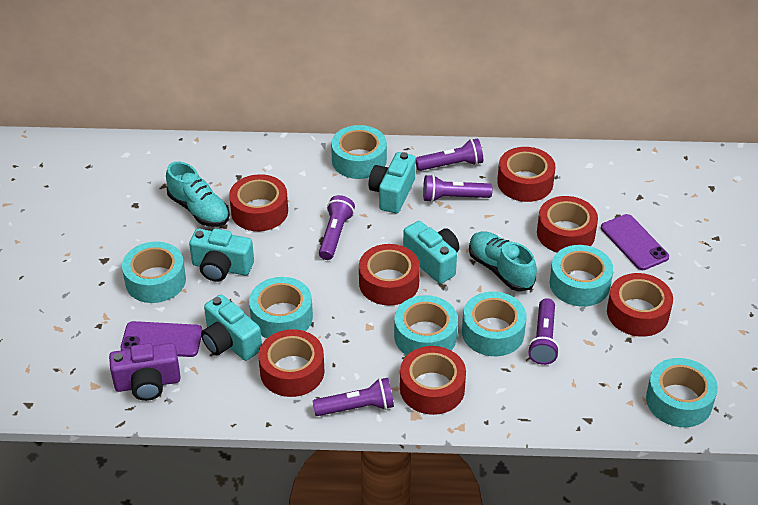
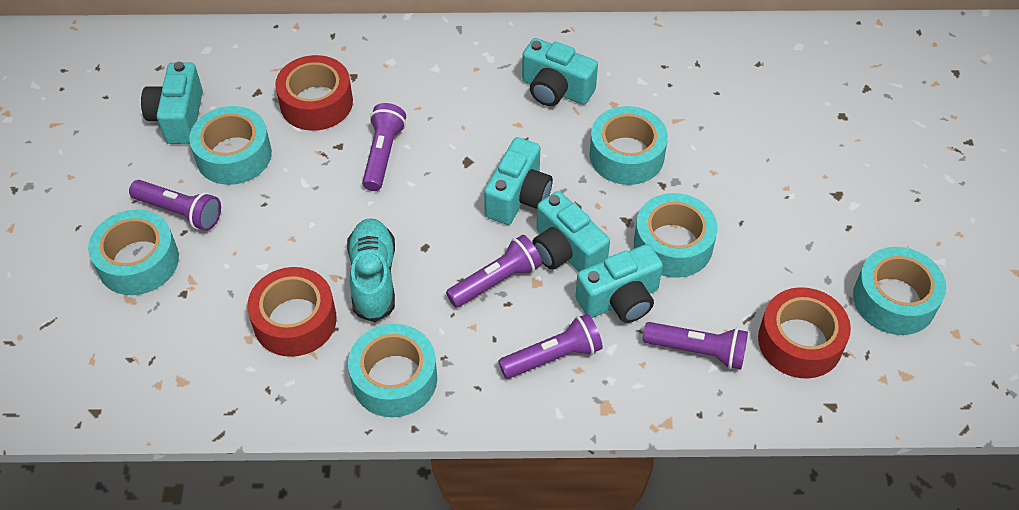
purple camera: 1 -> 0
purple phone: 2 -> 0
red tape: 7 -> 3
turquoise camera: 4 -> 5
turquoise shoe: 2 -> 1
turquoise tape: 7 -> 6

